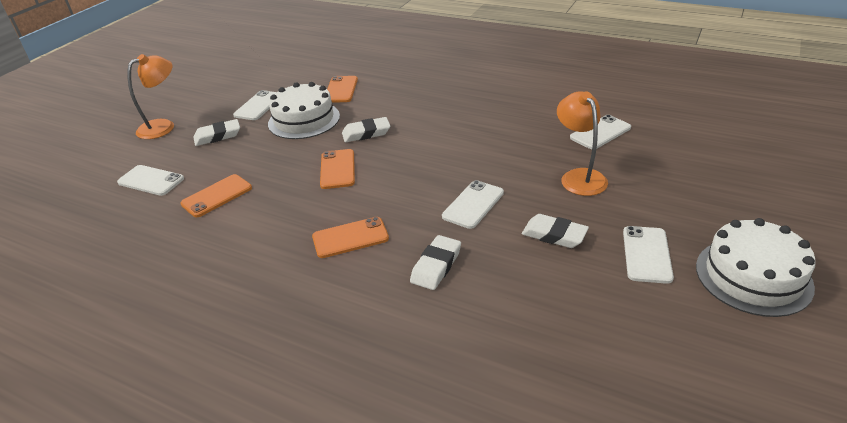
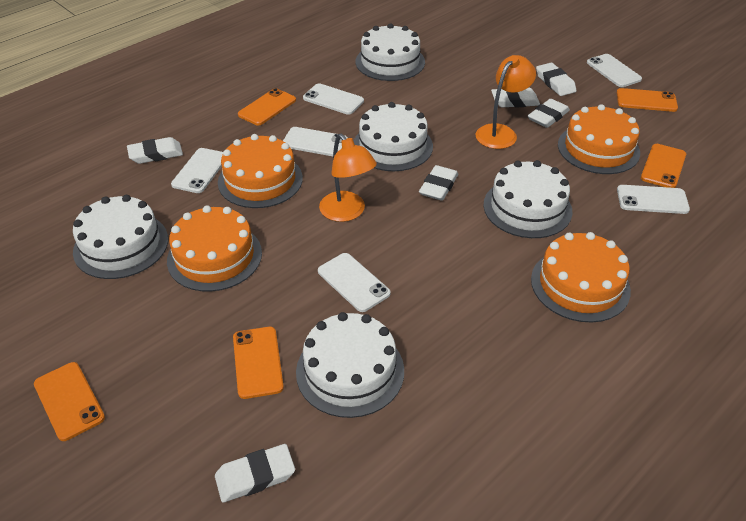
orange cake: 0 -> 4
orange phone: 4 -> 5
white cake: 2 -> 5
white eraser: 4 -> 6
white phone: 5 -> 6

